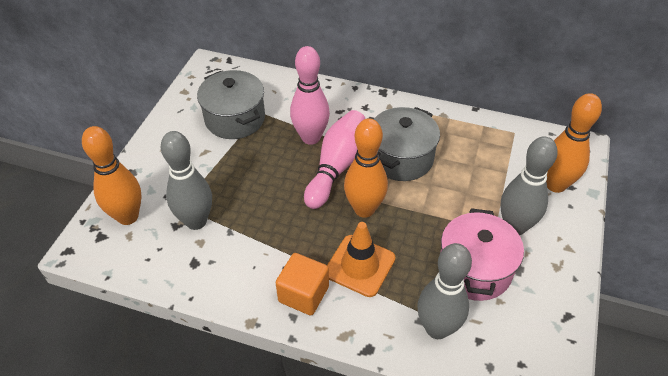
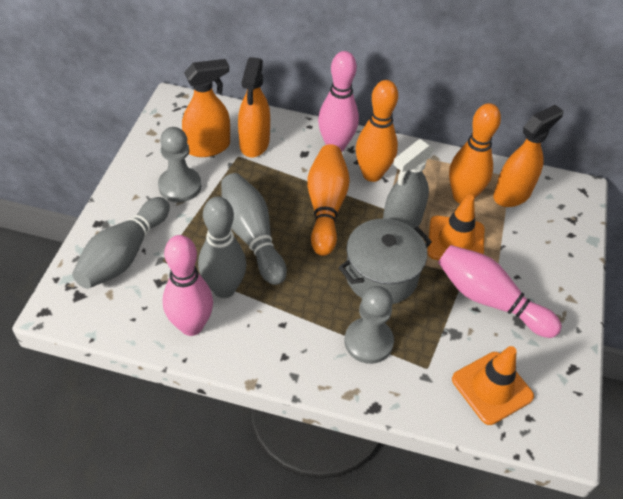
grey pawn: 0 -> 2
grey pot: 2 -> 1
grey spray bottle: 0 -> 1
orange cube: 1 -> 0
orange spray bottle: 0 -> 3
orange traffic cone: 1 -> 2
pink bowling pin: 2 -> 3
pink pot: 1 -> 0

